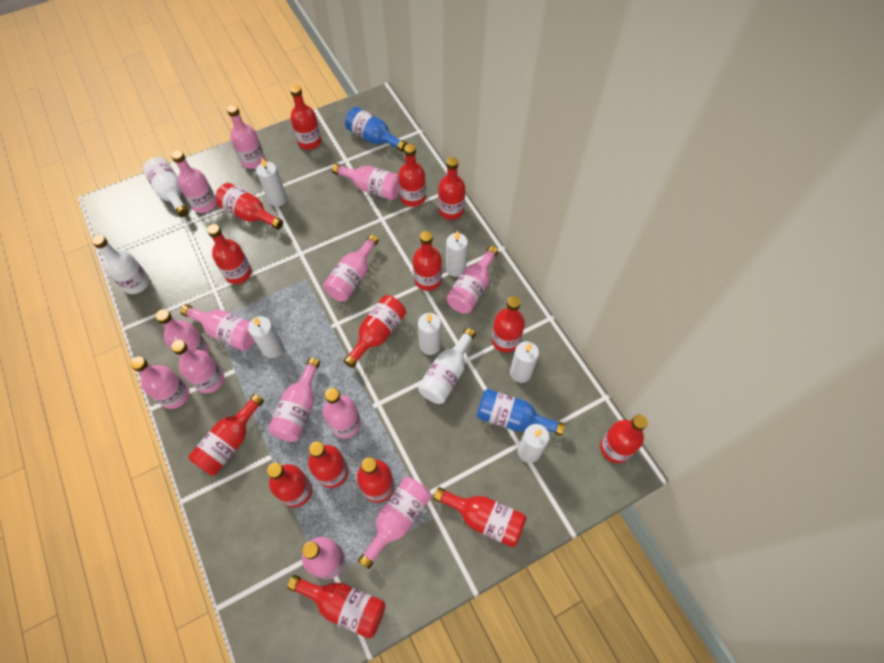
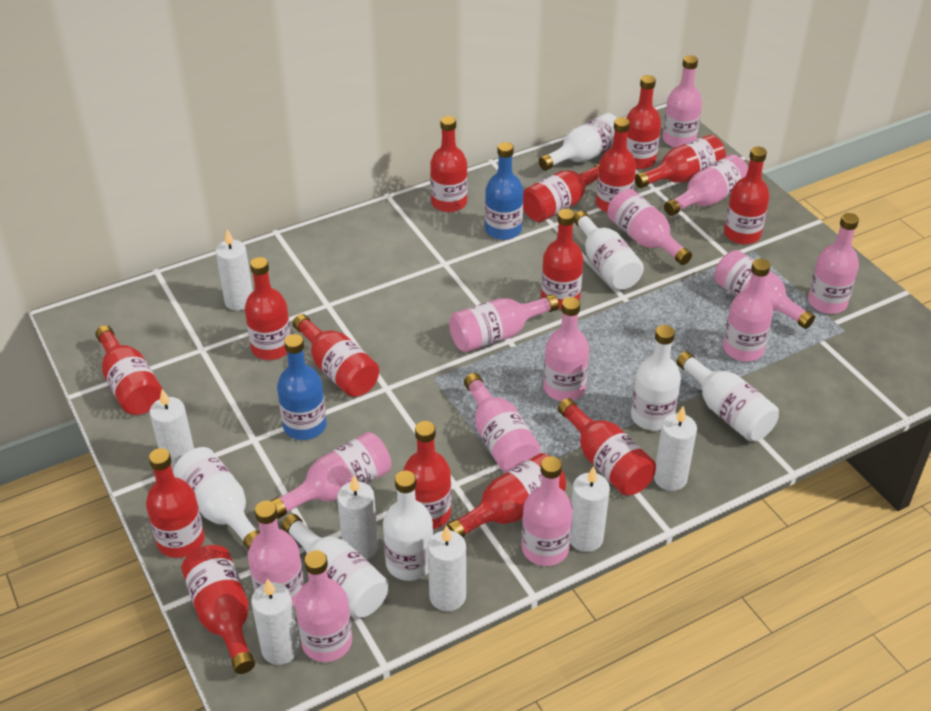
white bottle: 3 -> 7
white candle: 6 -> 7

